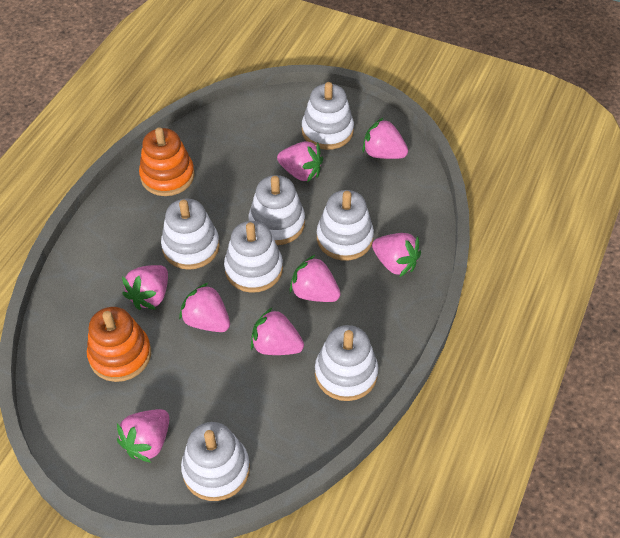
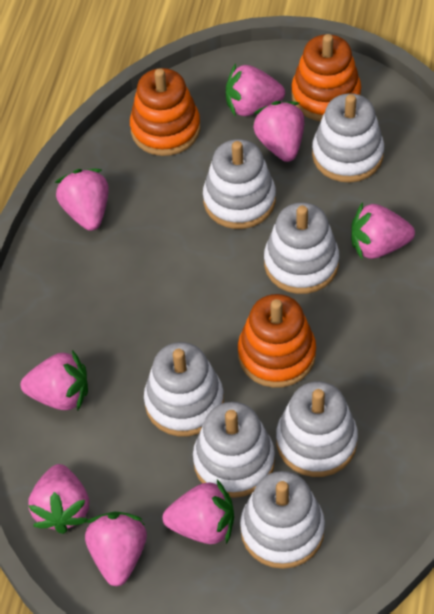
orange stacking toy: 2 -> 3

